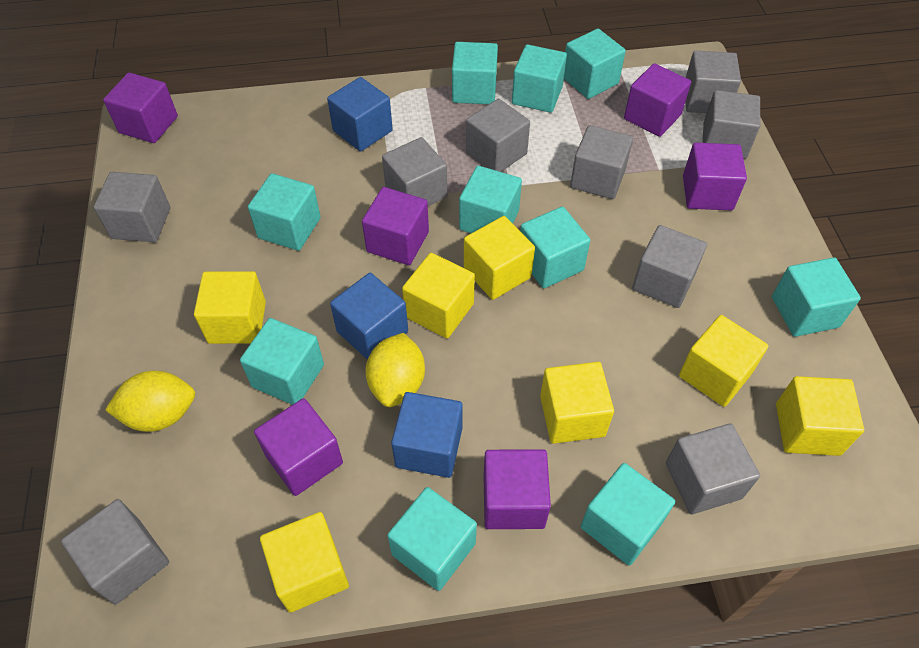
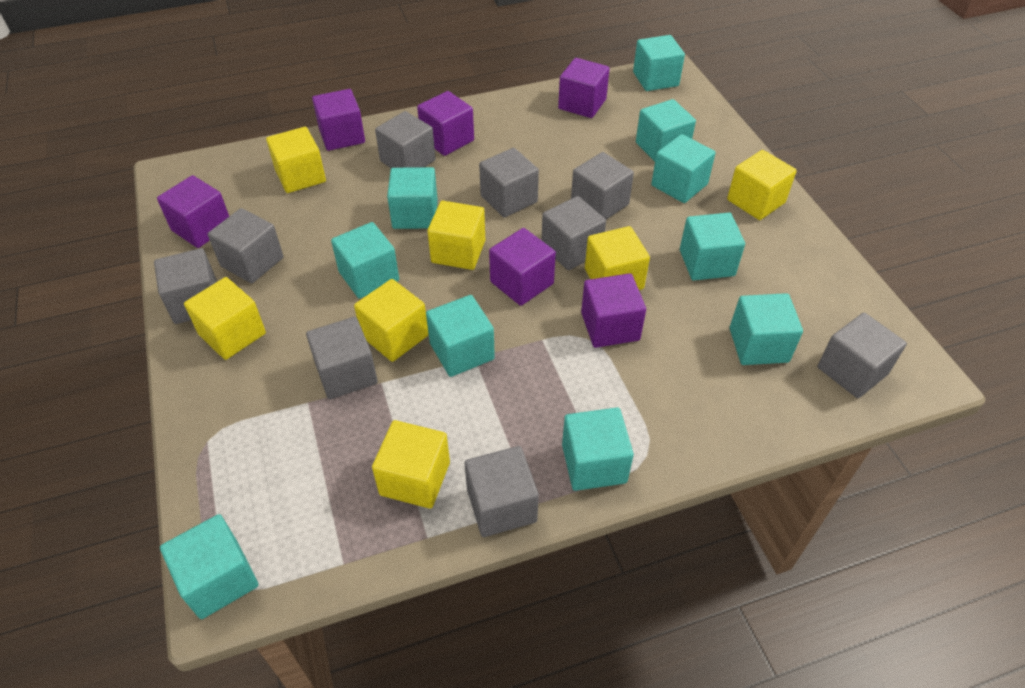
blue cube: 3 -> 0
yellow lemon: 2 -> 0

